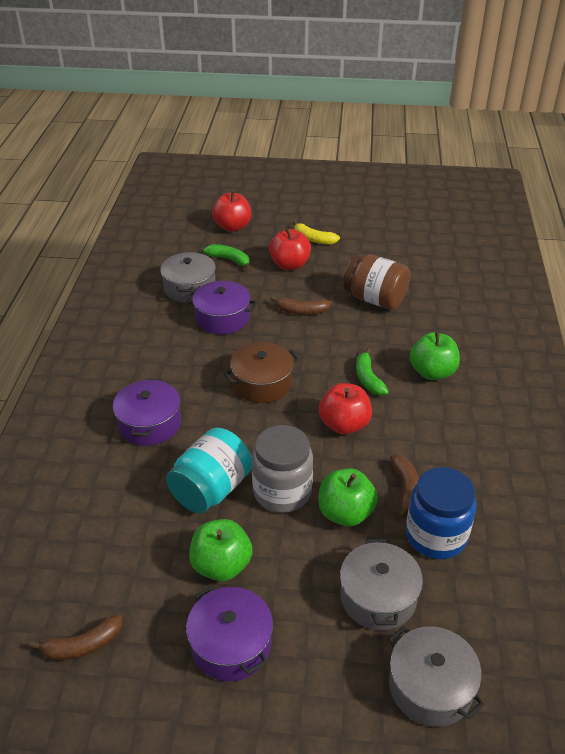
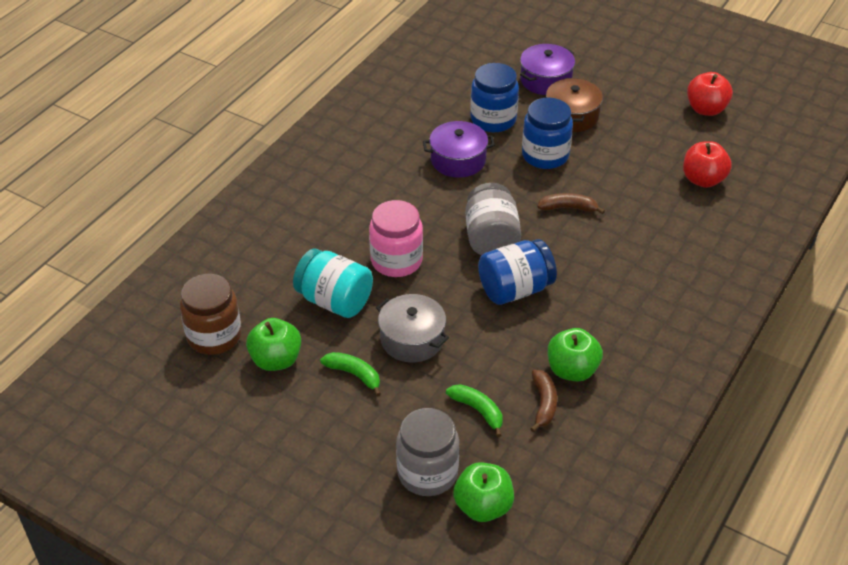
blue jar: 1 -> 3
brown banana: 3 -> 2
grey jar: 1 -> 2
grey pot: 3 -> 1
pink jar: 0 -> 1
purple pot: 3 -> 2
red apple: 3 -> 2
yellow banana: 1 -> 0

